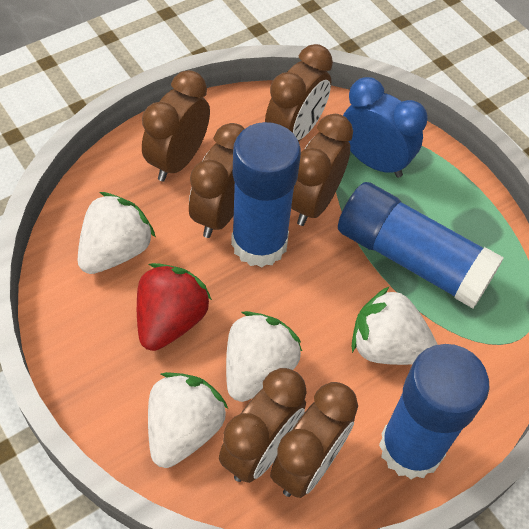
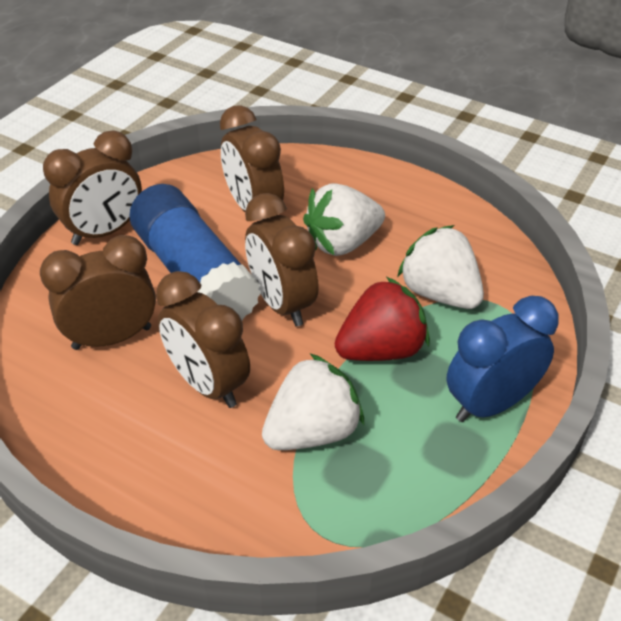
blue glue stick: 3 -> 1
brown clock: 6 -> 5
white strawberry: 4 -> 3

